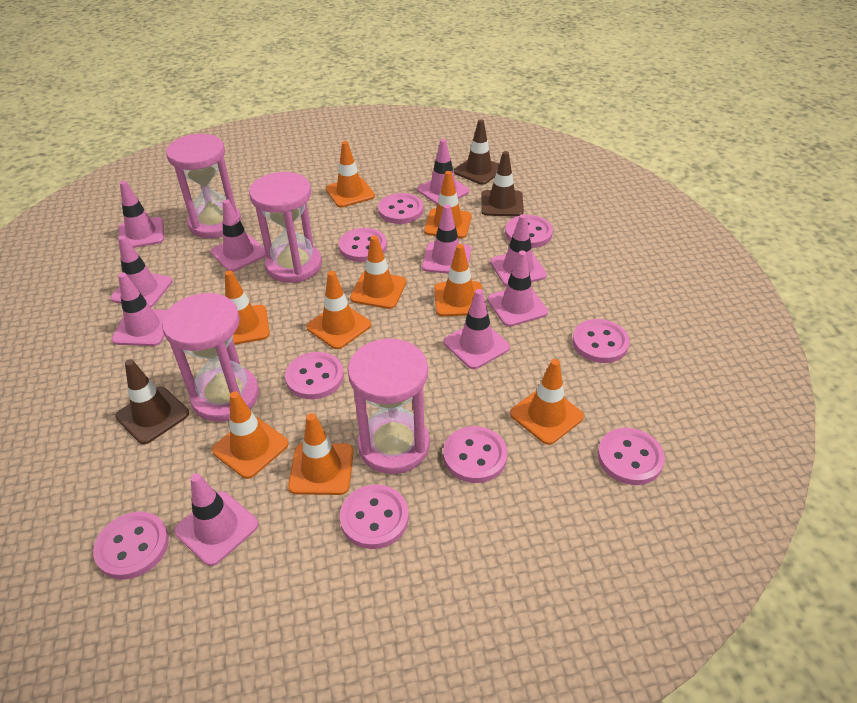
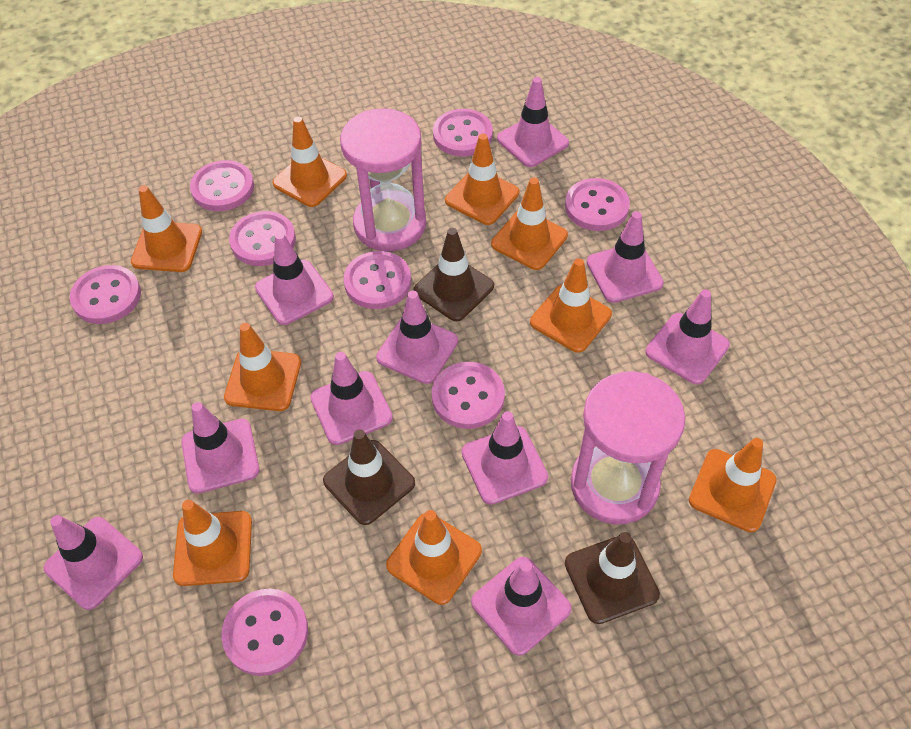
pink button: 9 -> 8
pink hourglass: 4 -> 2

